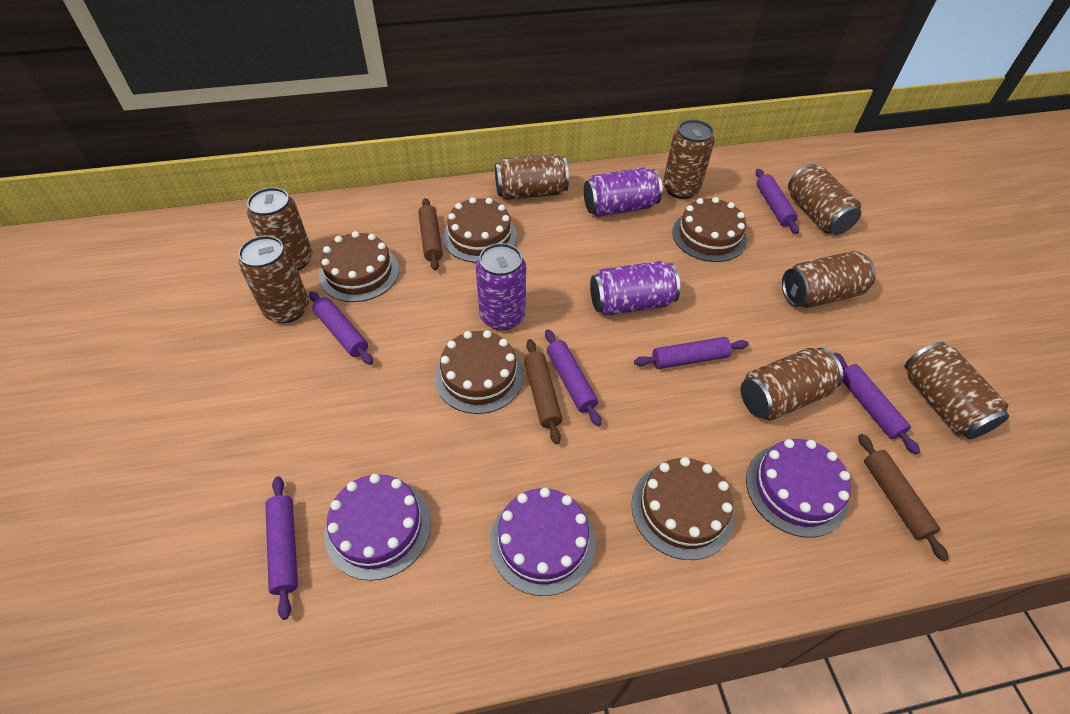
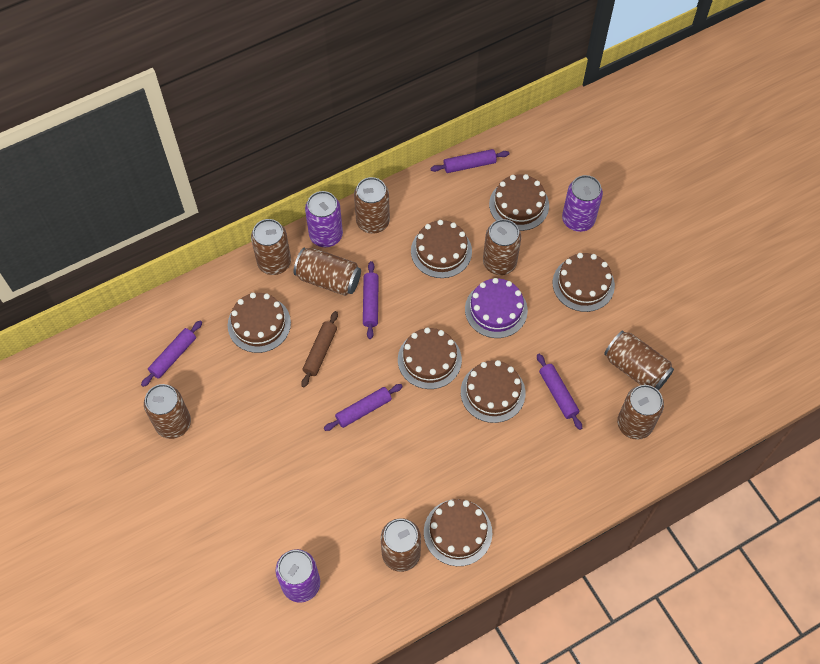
brown cake: 5 -> 7
brown rolling pin: 3 -> 1
purple cake: 3 -> 1
purple rolling pin: 6 -> 5

